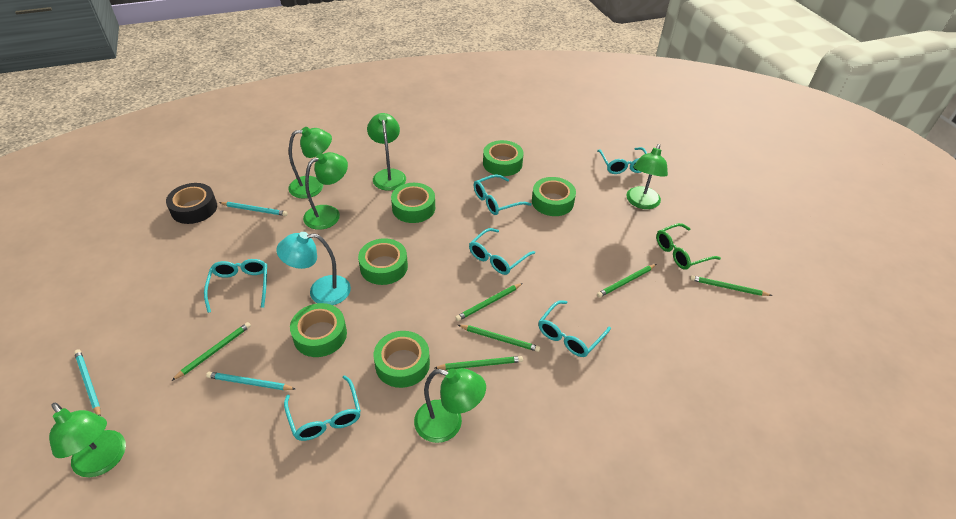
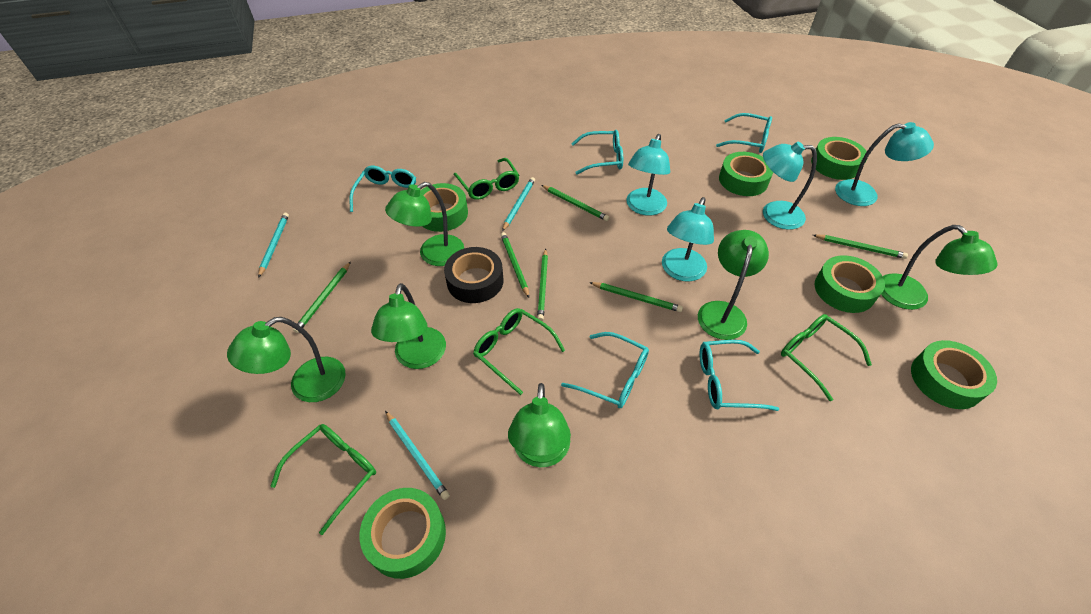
green glasses: 1 -> 4
turquoise glasses: 6 -> 5
turquoise lamp: 1 -> 4

